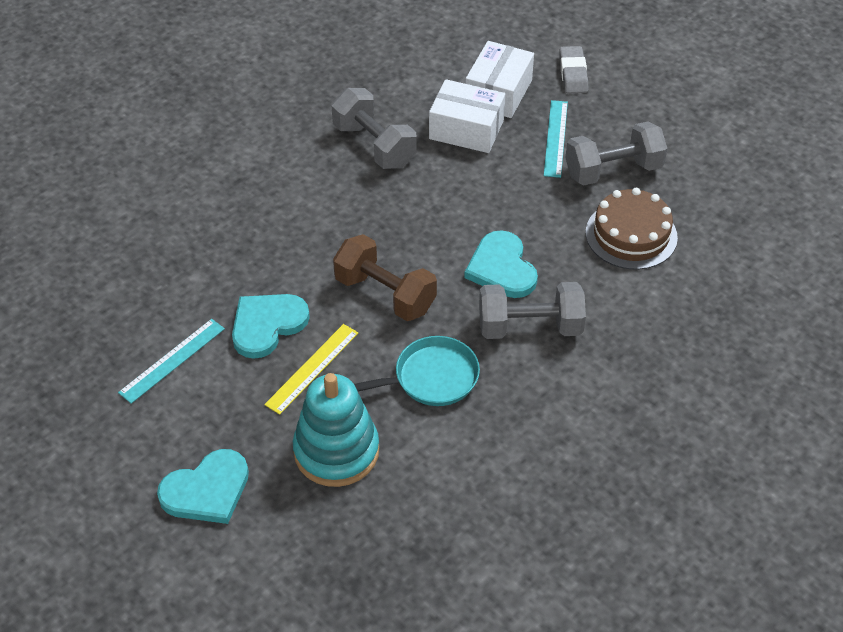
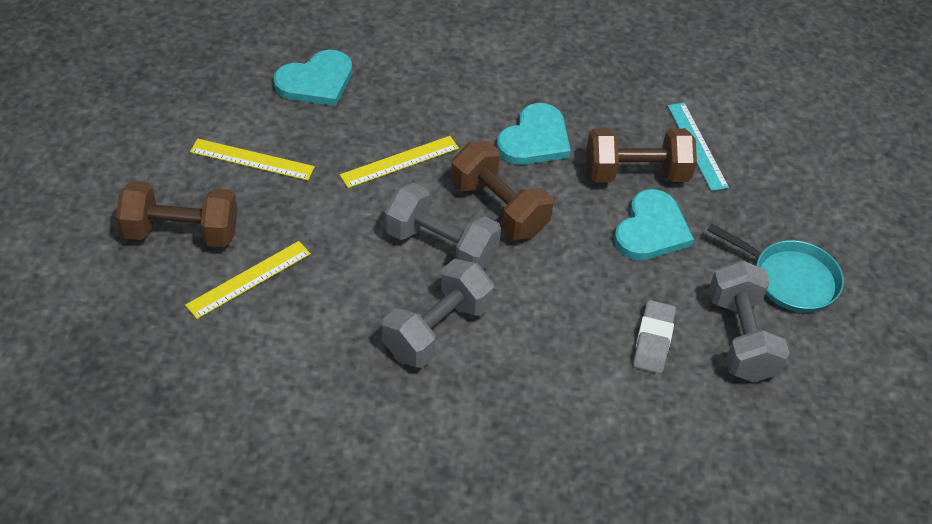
brown cake: 1 -> 0
brown dumbbell: 1 -> 3
turquoise ruler: 2 -> 1
turquoise stacking toy: 1 -> 0
white box: 2 -> 0
yellow ruler: 1 -> 3

